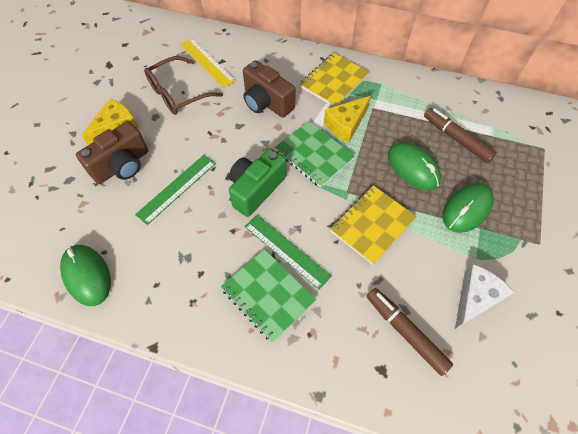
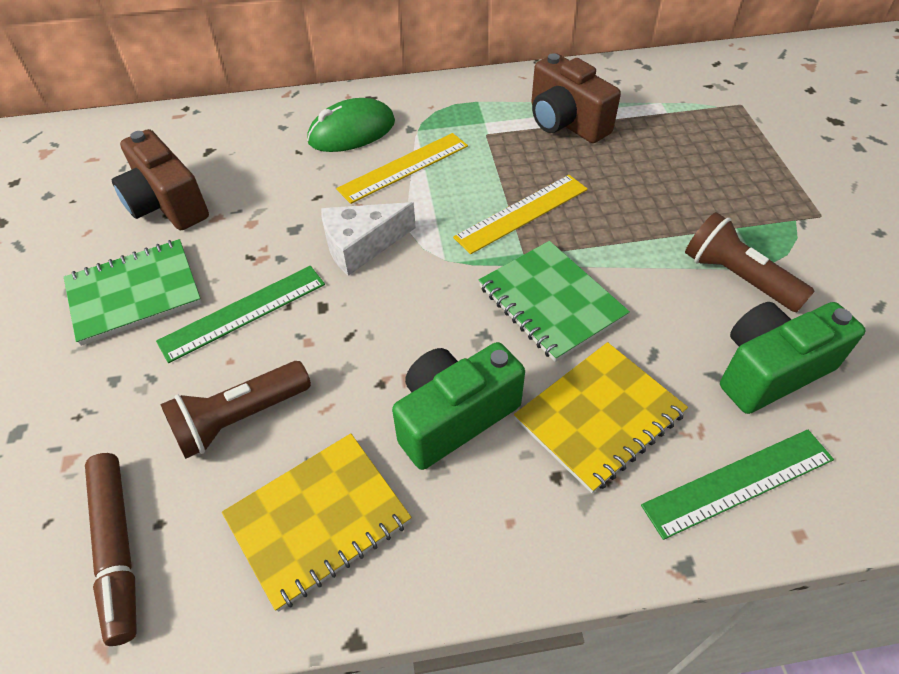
brown flashlight: 0 -> 2
brown glasses: 1 -> 0
brown marker: 2 -> 1
green camera: 1 -> 2
green mouse: 3 -> 1
yellow cheese: 2 -> 0
yellow ruler: 1 -> 2

